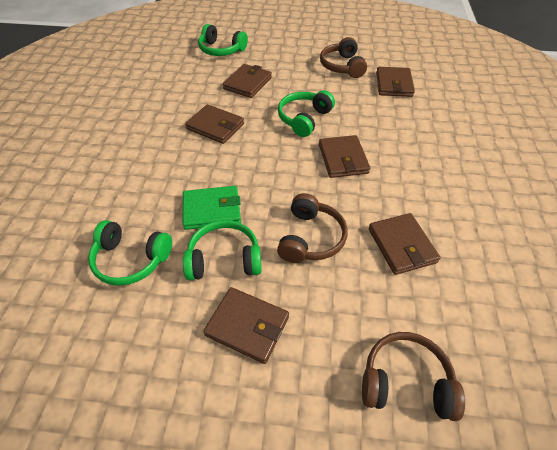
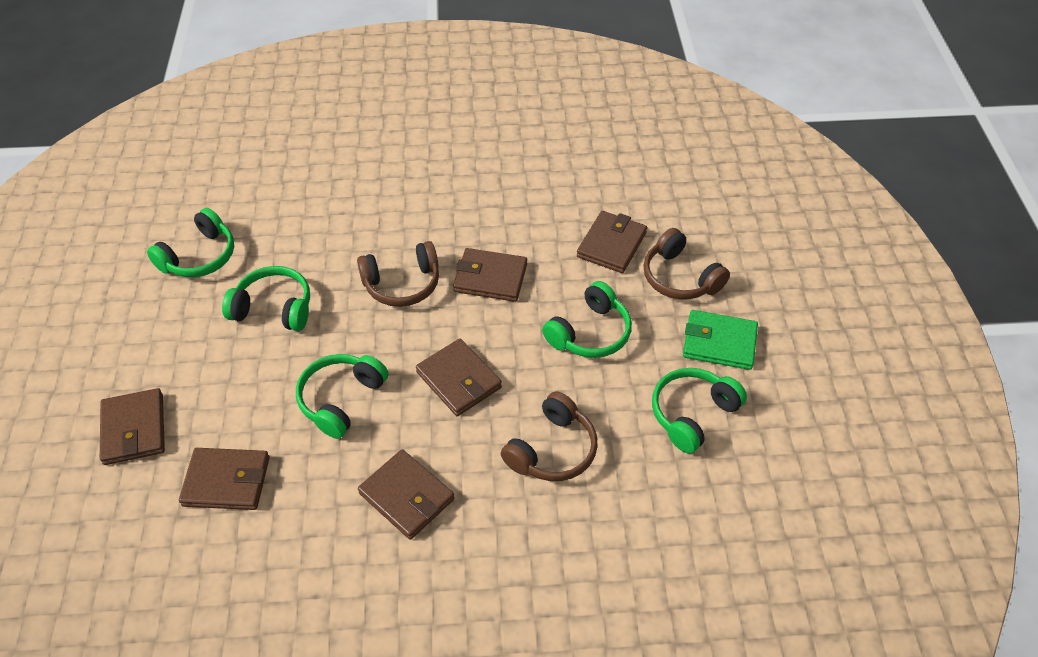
green headphones: 4 -> 5

